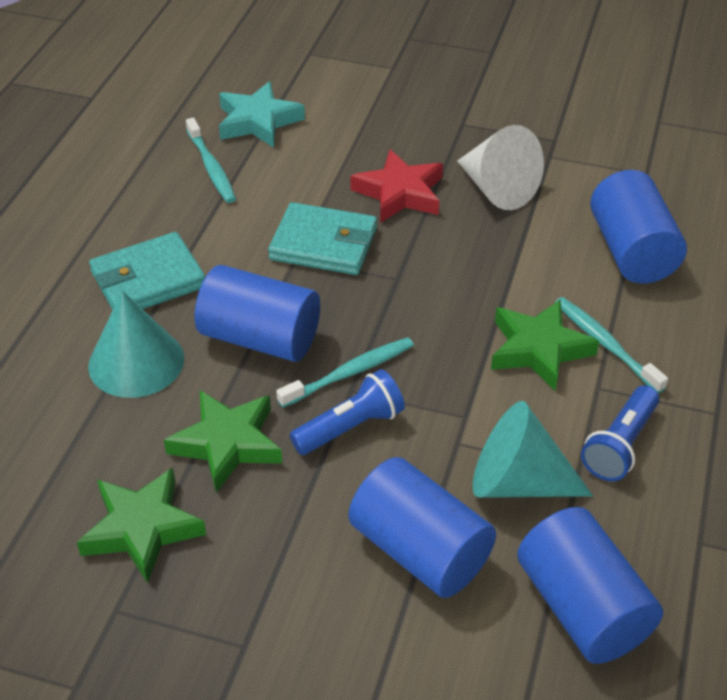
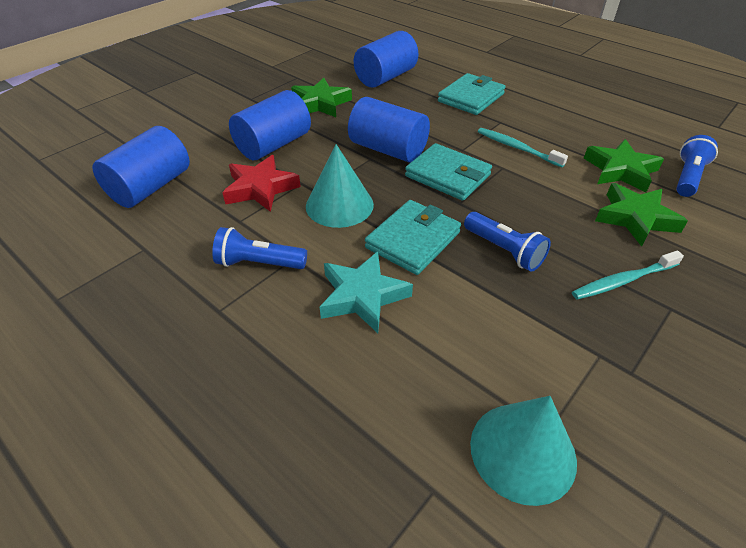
blue flashlight: 2 -> 3
turquoise toothbrush: 3 -> 2
turquoise wallet: 2 -> 3
white cone: 1 -> 0

